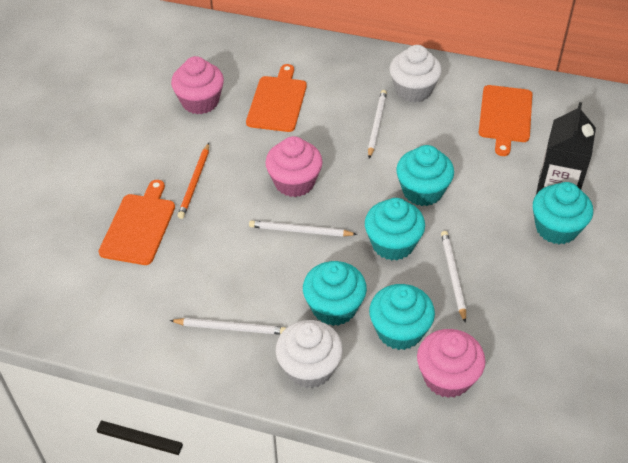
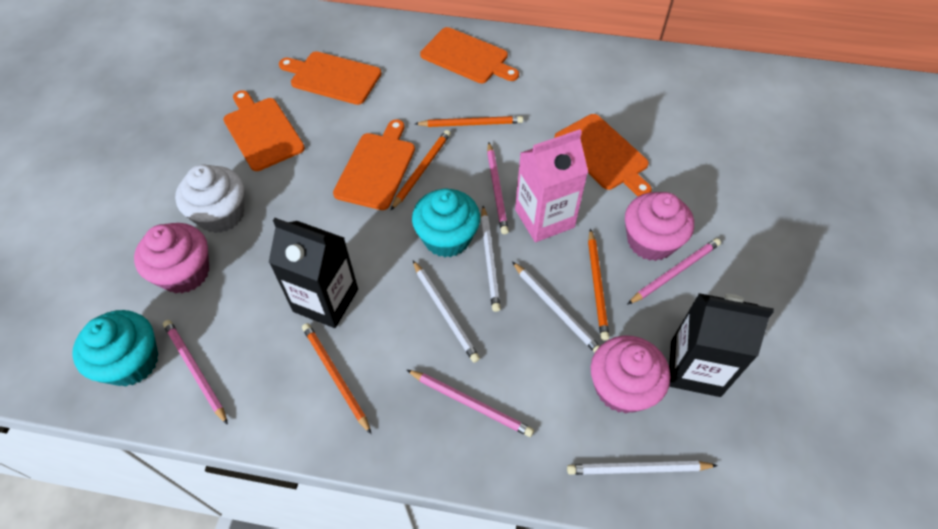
black carton: 1 -> 2
orange cutting board: 3 -> 5
orange pencil: 1 -> 4
pink carton: 0 -> 1
pink pencil: 0 -> 4
turquoise cupcake: 5 -> 2
white cupcake: 2 -> 1

